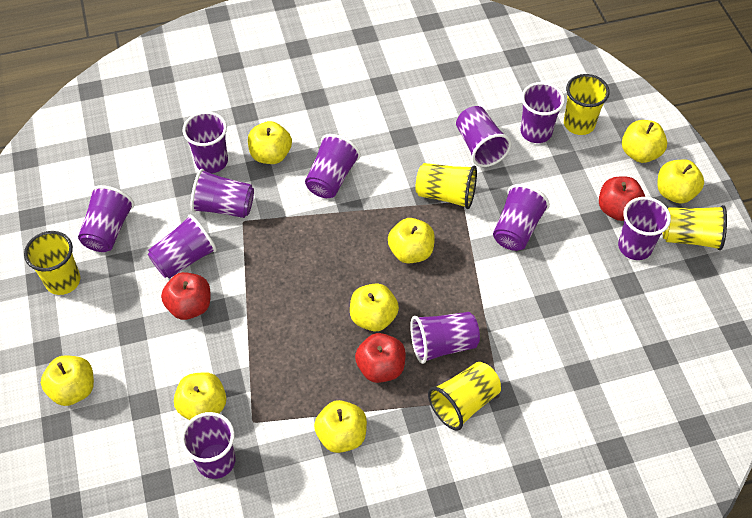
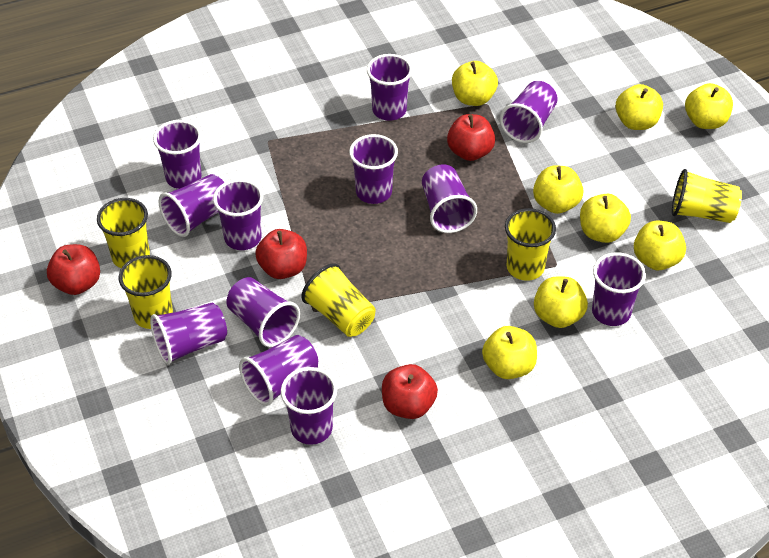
purple cup: 11 -> 12
red apple: 3 -> 4

